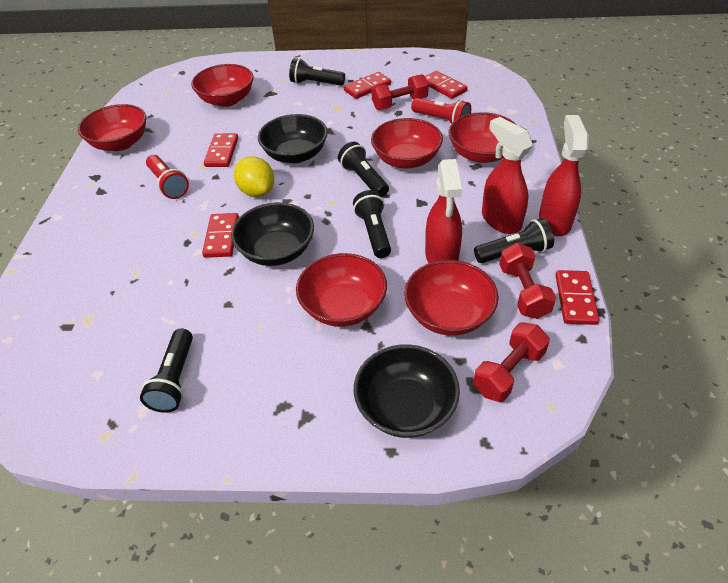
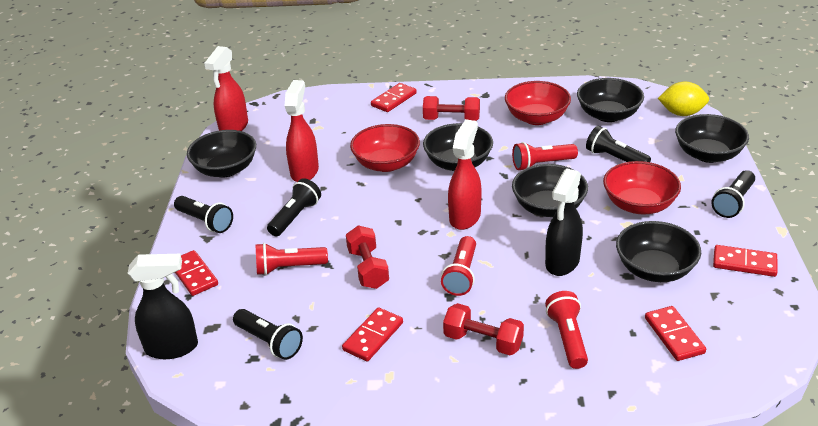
black bowl: 3 -> 6
black spray bottle: 0 -> 2
red bowl: 6 -> 3
red flashlight: 2 -> 4

